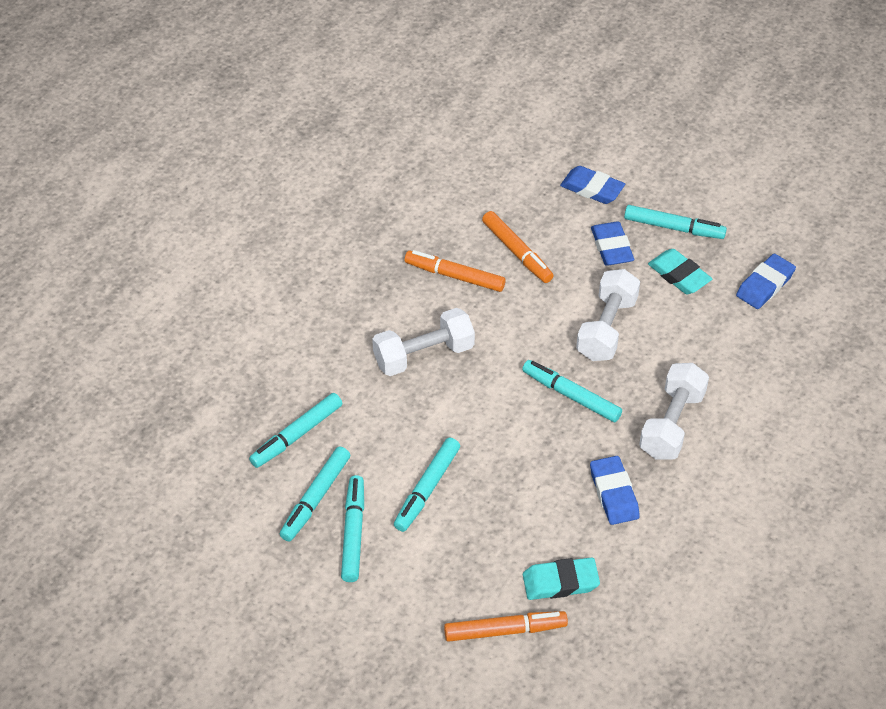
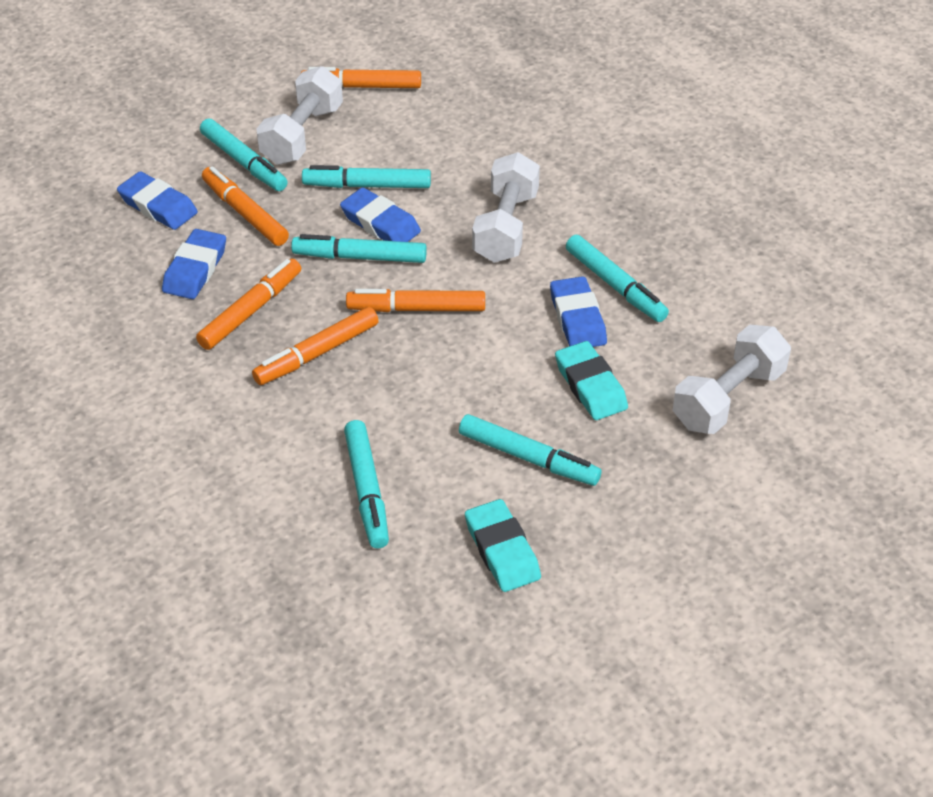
orange marker: 3 -> 5

